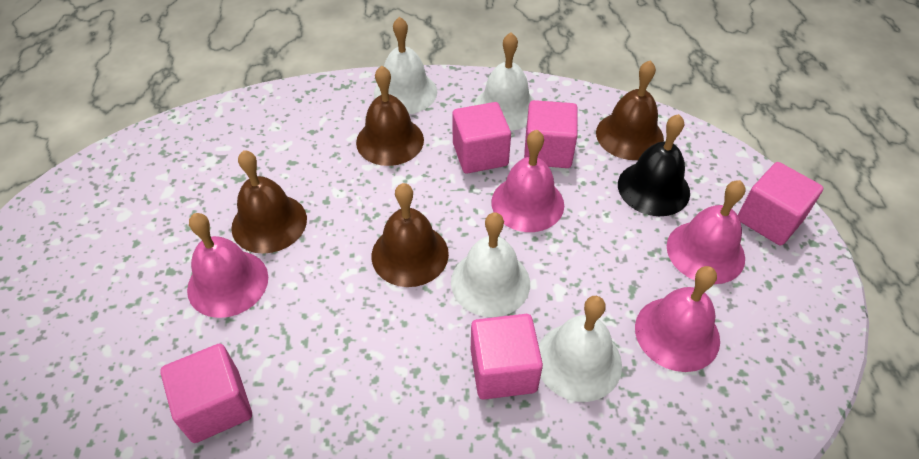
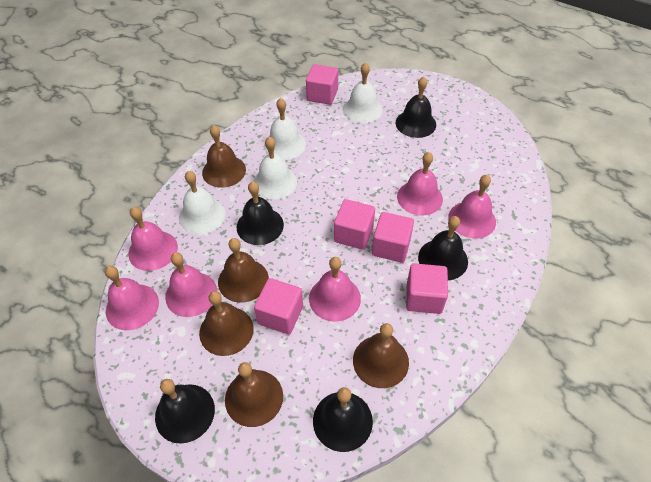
black bell: 1 -> 5
brown bell: 4 -> 5
pink bell: 4 -> 6

